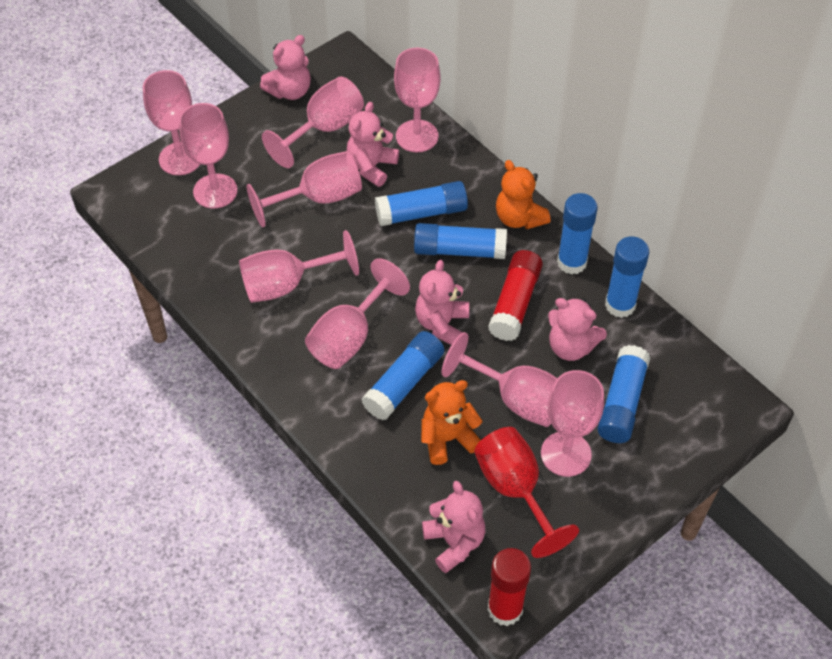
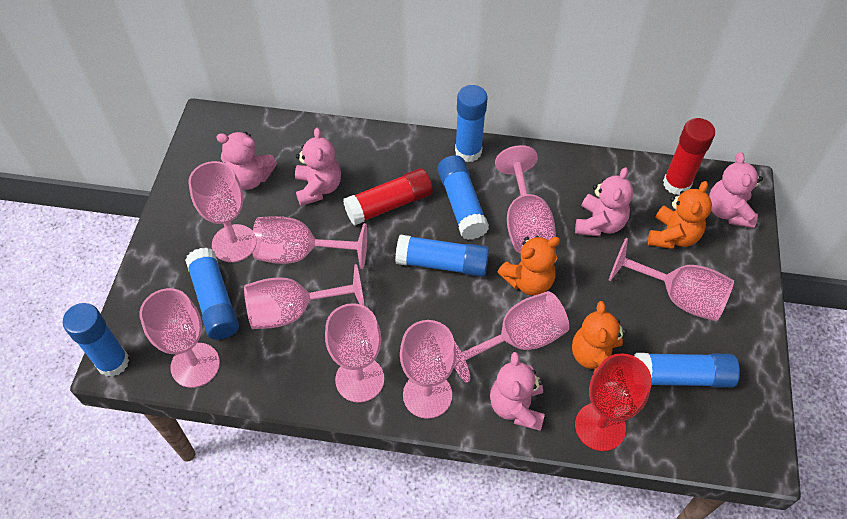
orange teddy bear: 2 -> 3

